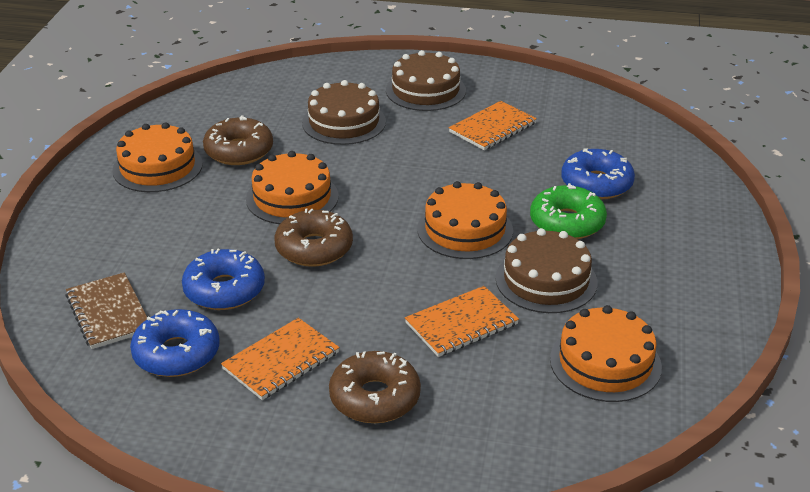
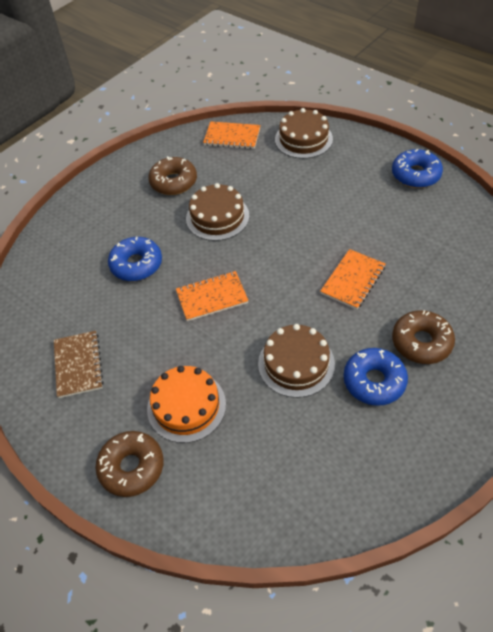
green donut: 1 -> 0
orange cake: 4 -> 1

